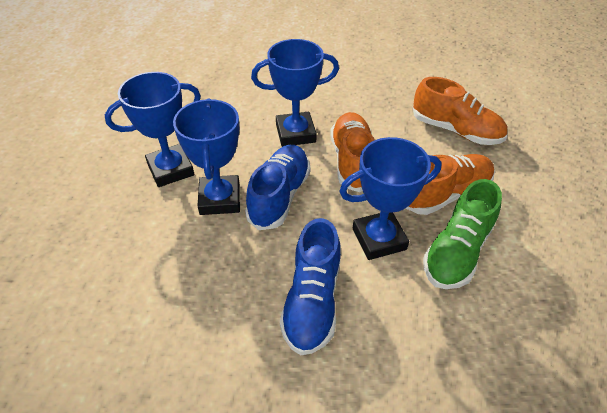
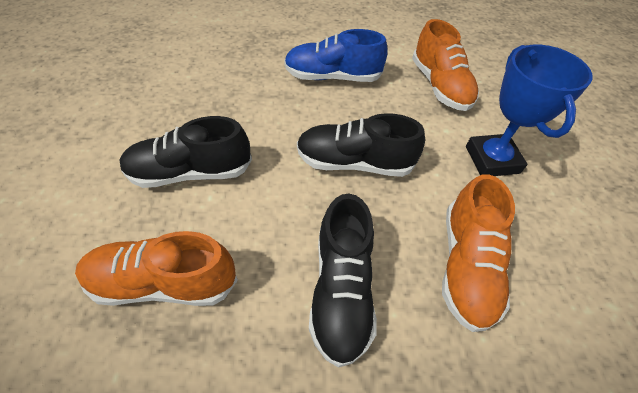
black shoe: 0 -> 3
blue shoe: 2 -> 1
blue trophy: 4 -> 1
green shoe: 1 -> 0

